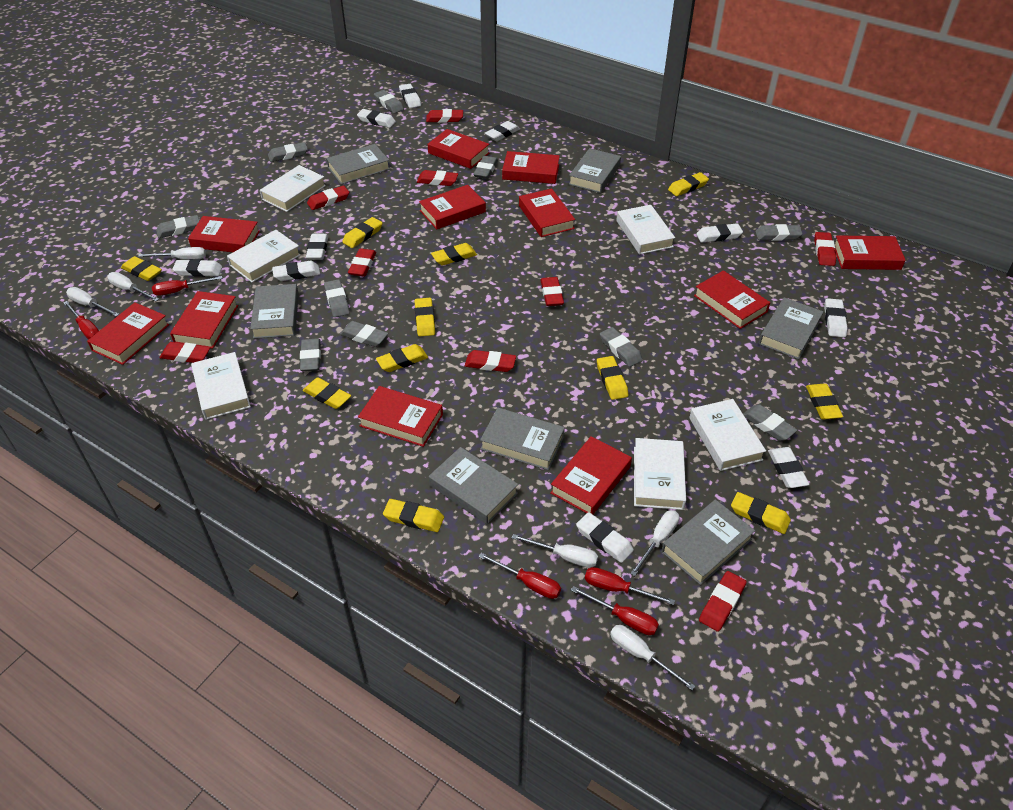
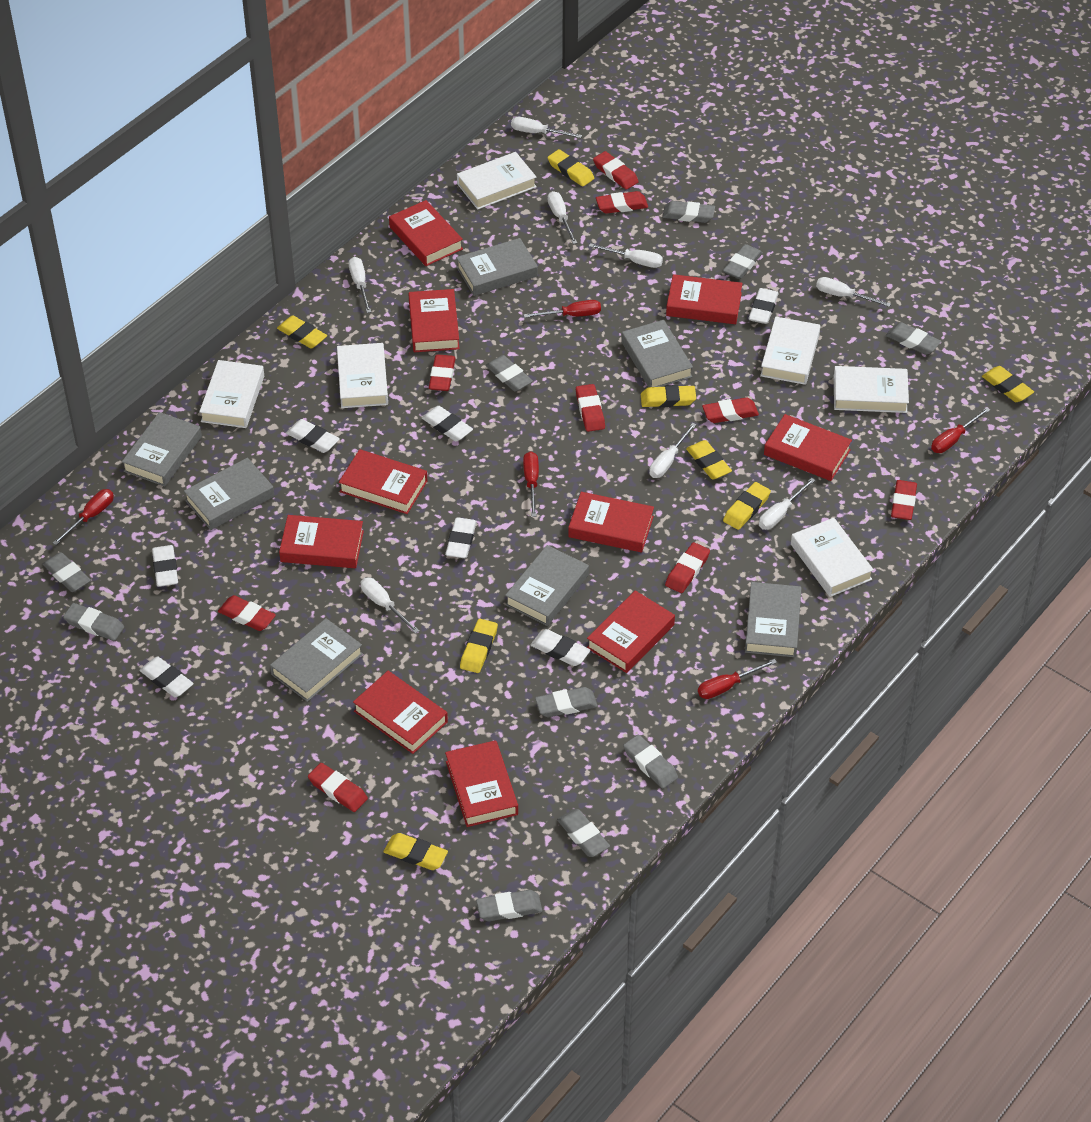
red book: 11 -> 10
white eraser: 10 -> 7
white screwdriver: 6 -> 8
yellow eraser: 11 -> 8

